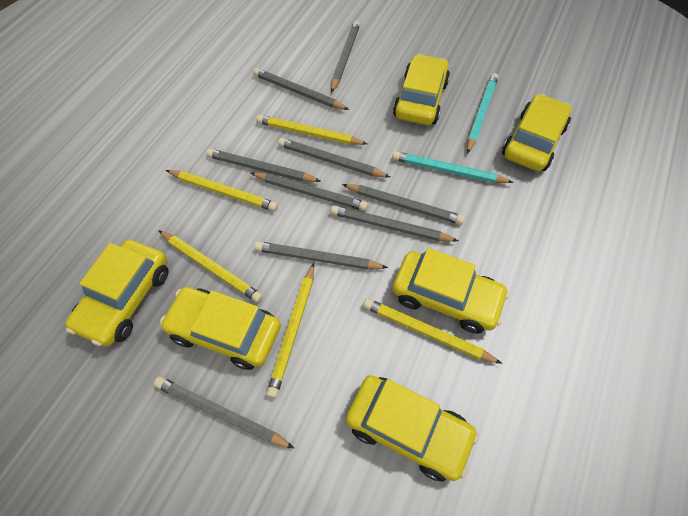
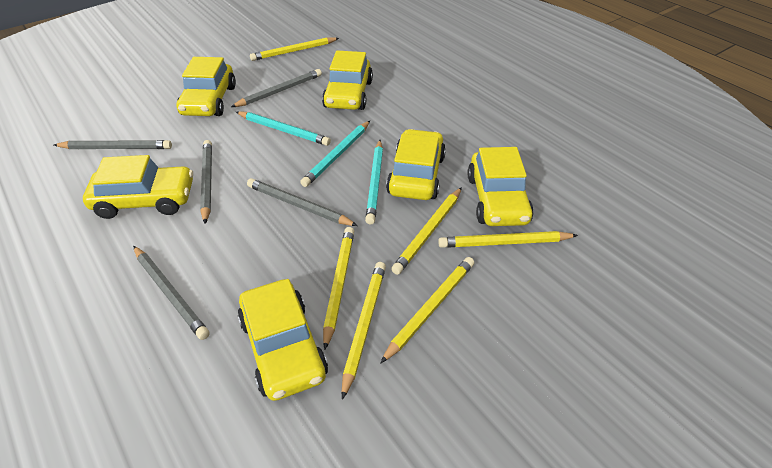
grey pencil: 9 -> 5
turquoise pencil: 2 -> 3
yellow pencil: 5 -> 6

